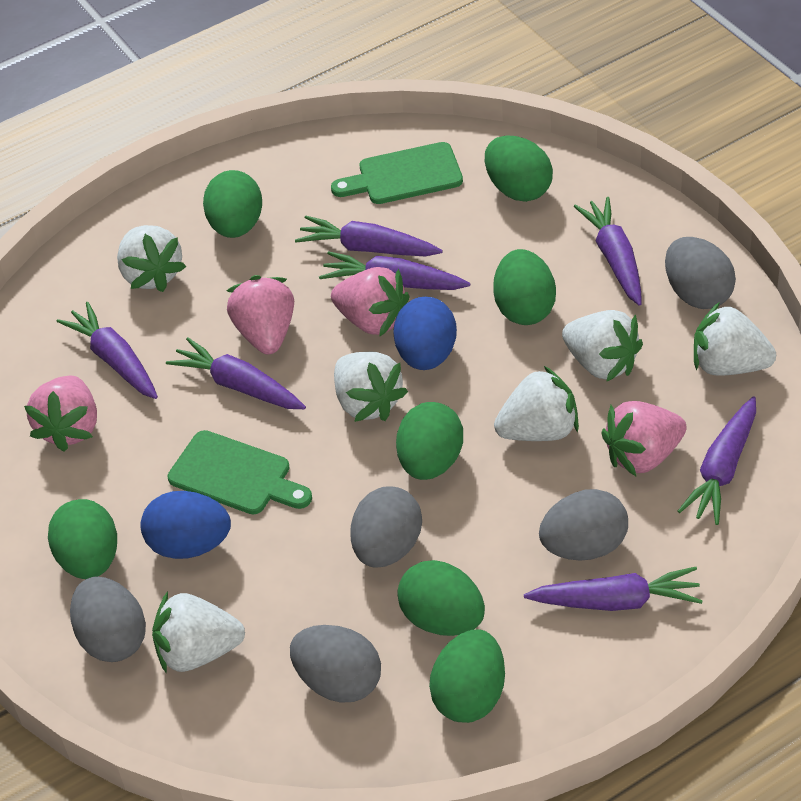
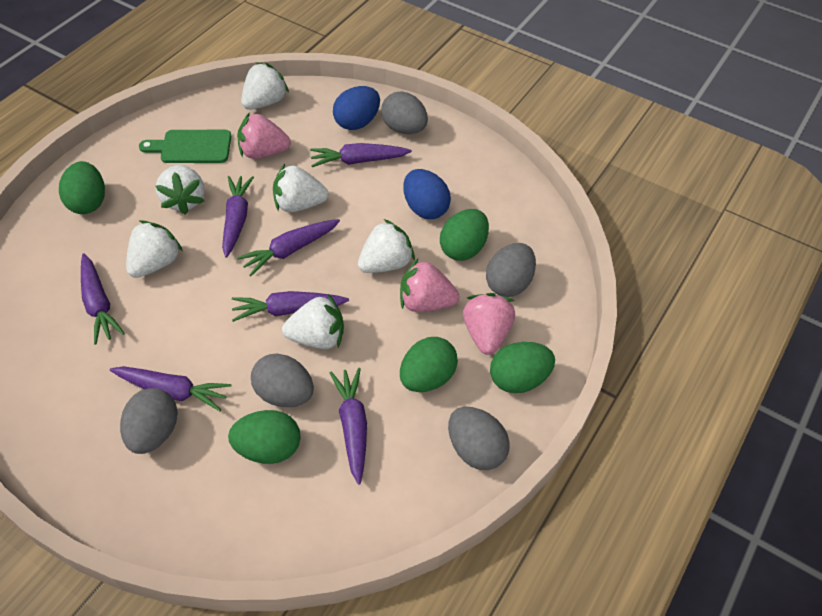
green cutting board: 2 -> 1
green egg: 7 -> 5
pink strawberry: 4 -> 3

